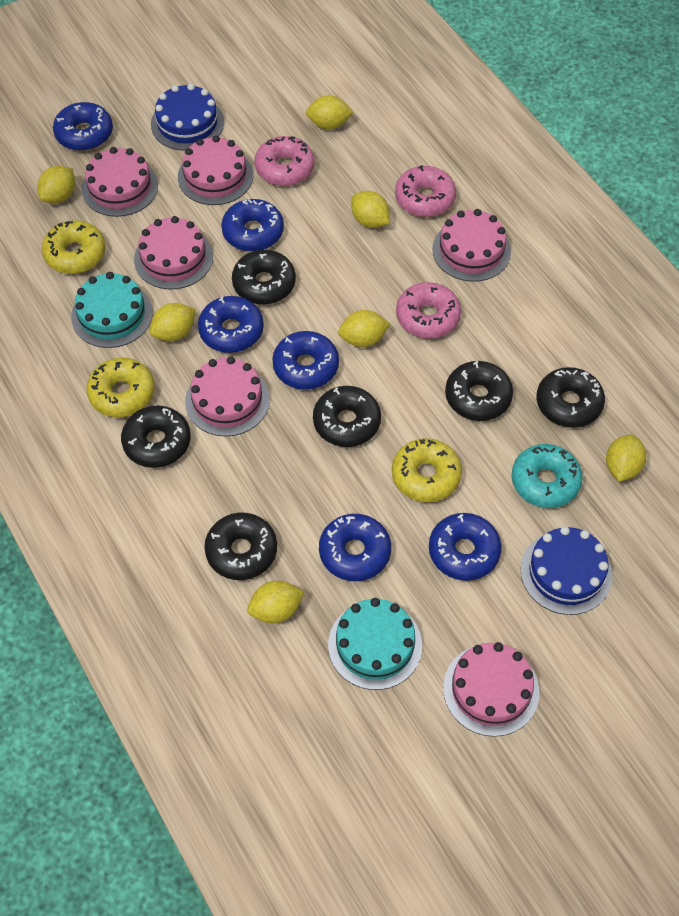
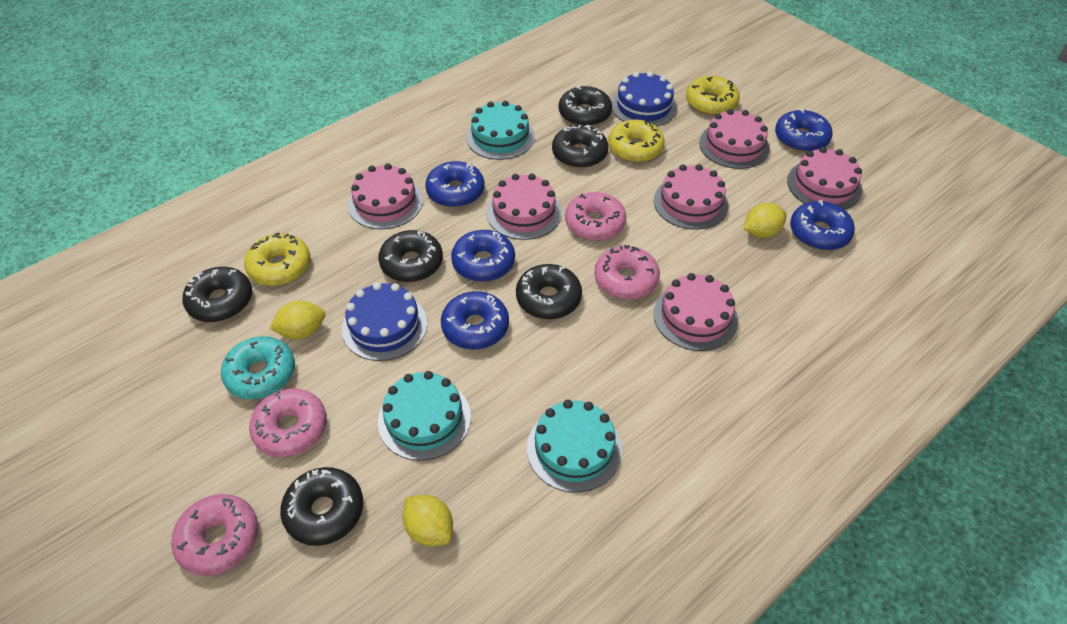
blue donut: 6 -> 5
pink donut: 3 -> 4
turquoise cake: 2 -> 3
yellow lemon: 7 -> 3

